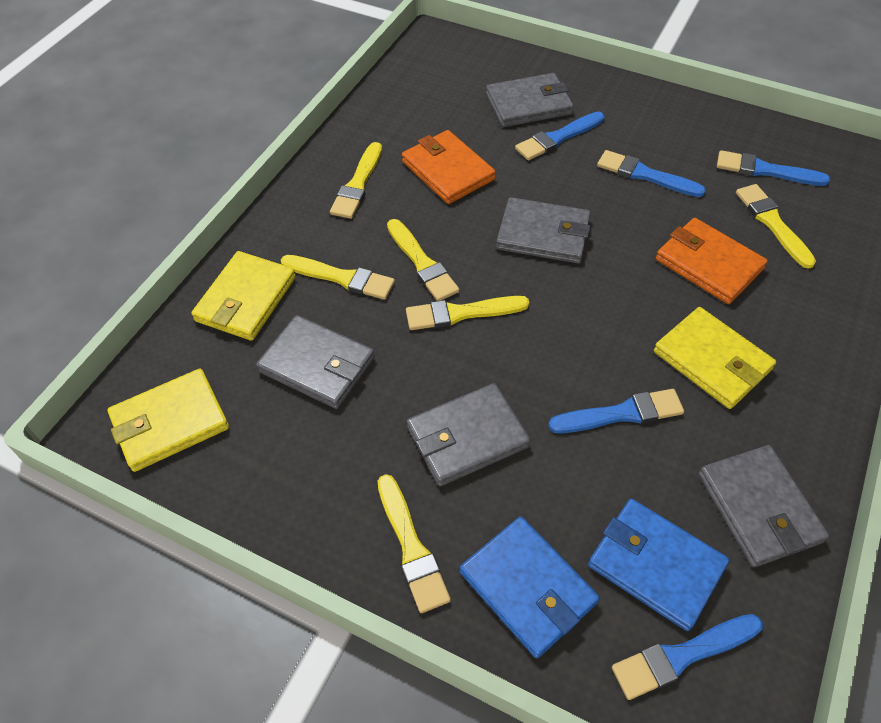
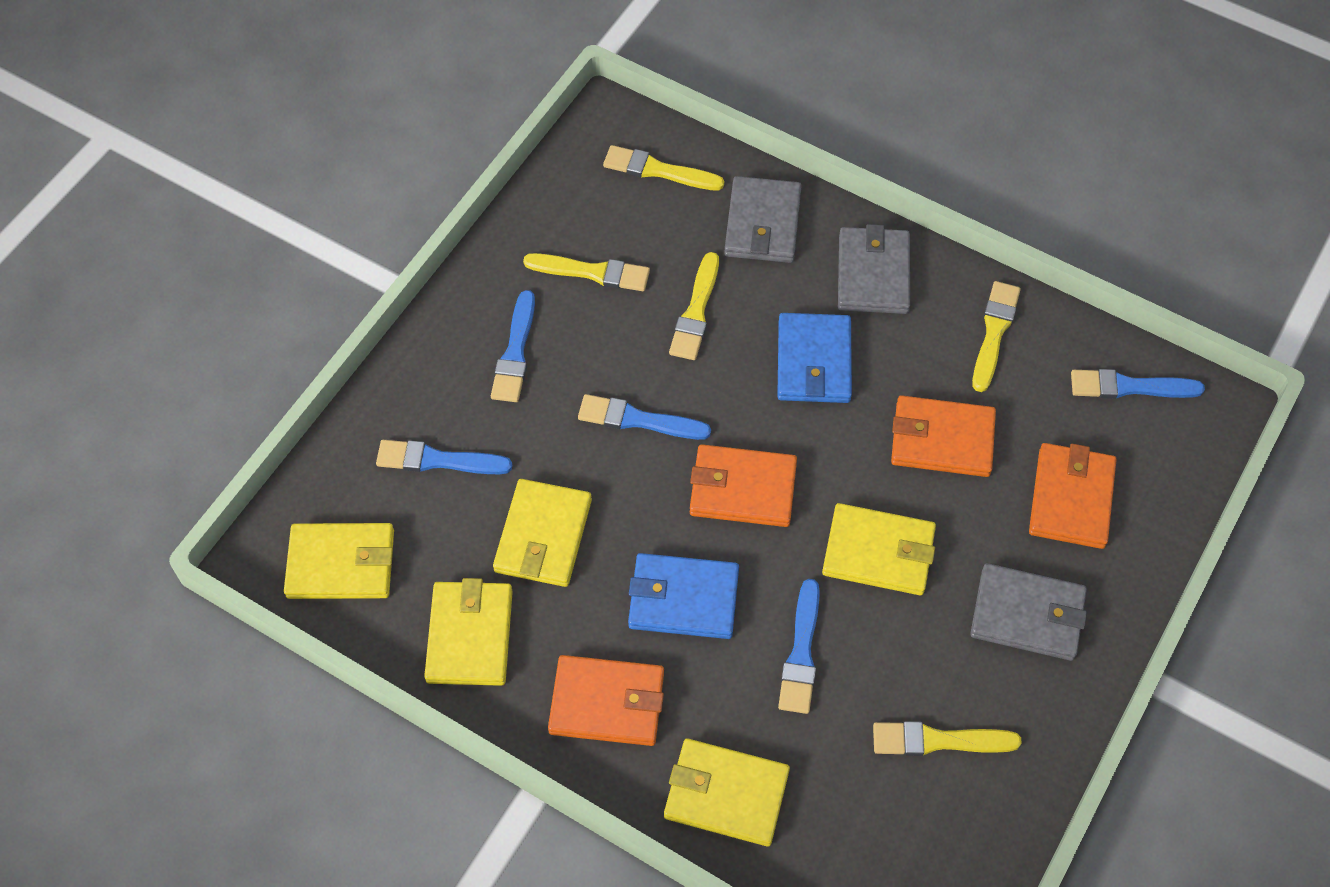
grey wallet: 5 -> 3
orange wallet: 2 -> 4
yellow brush: 6 -> 5
yellow wallet: 3 -> 5

